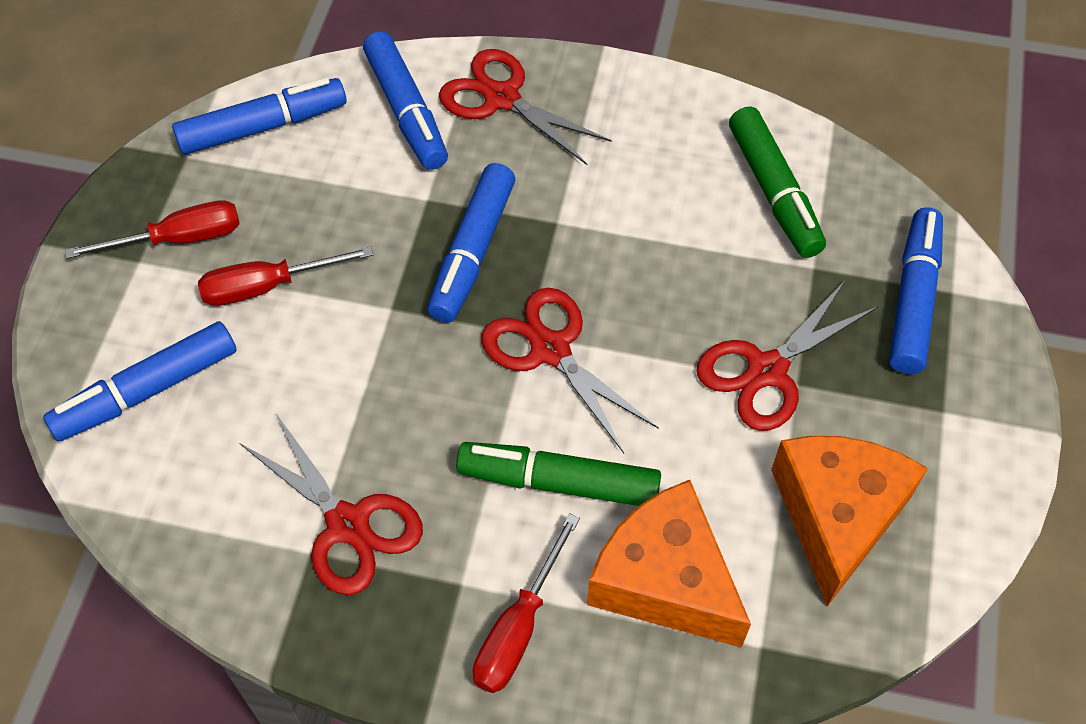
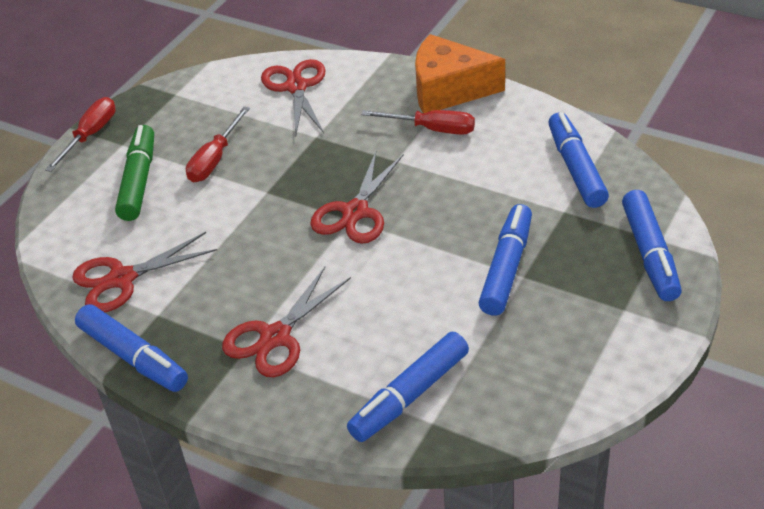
green marker: 2 -> 1
orange cheese: 2 -> 1

